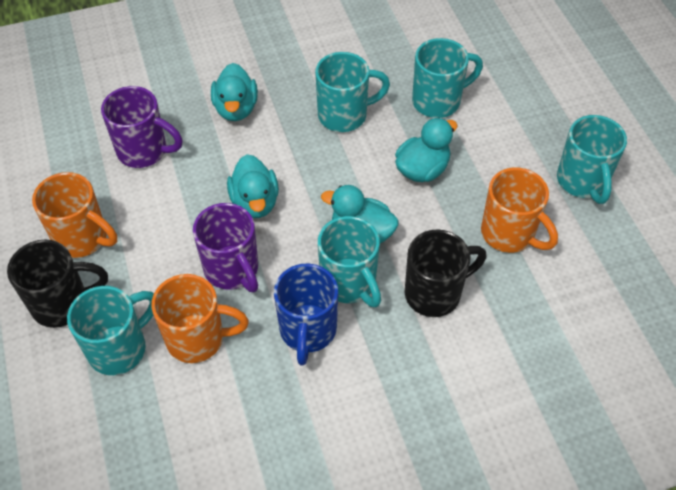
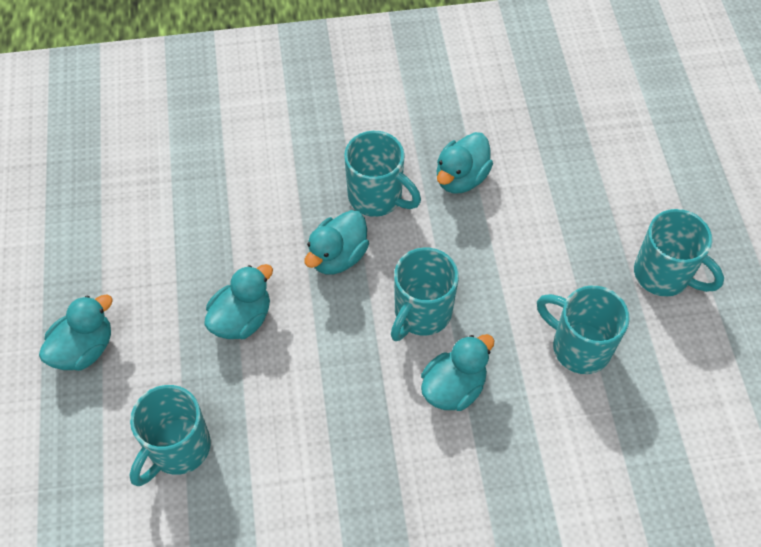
black mug: 2 -> 0
blue mug: 1 -> 0
orange mug: 3 -> 0
purple mug: 2 -> 0
turquoise duck: 4 -> 5

